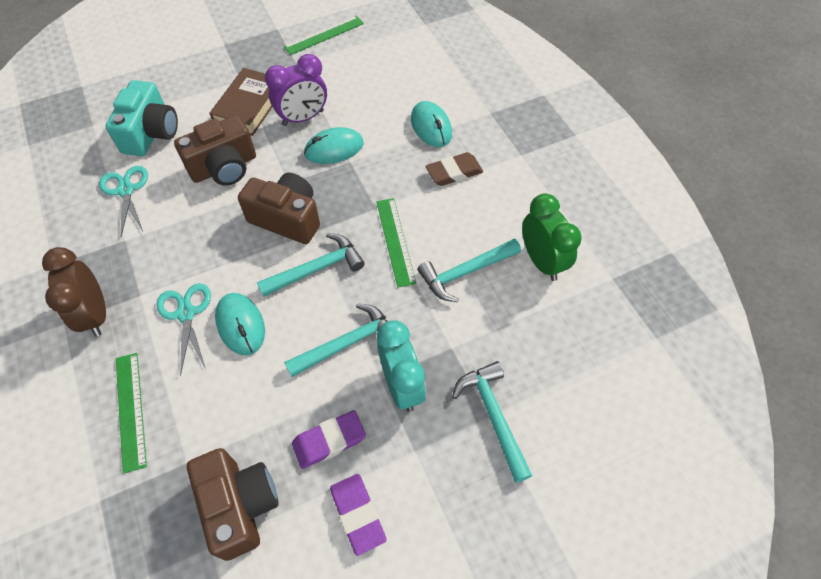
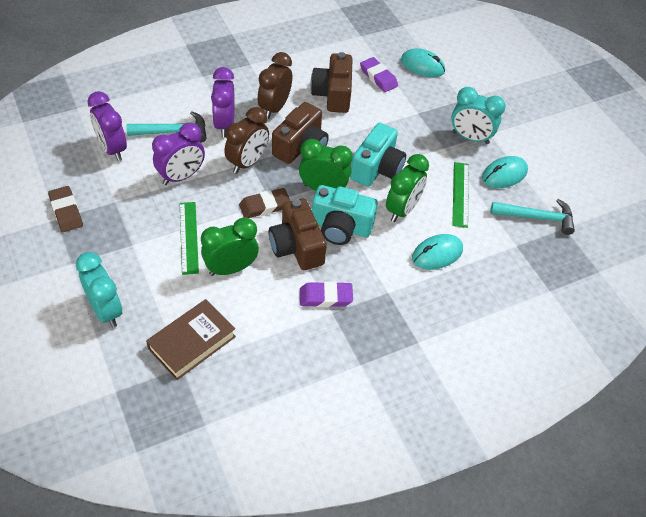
brown clock: 1 -> 2
brown eraser: 1 -> 2
green clock: 1 -> 3
green ruler: 3 -> 2
purple clock: 1 -> 3
turquoise camera: 1 -> 2
turquoise clock: 1 -> 2
turquoise hammer: 4 -> 2
turquoise scissors: 2 -> 0

